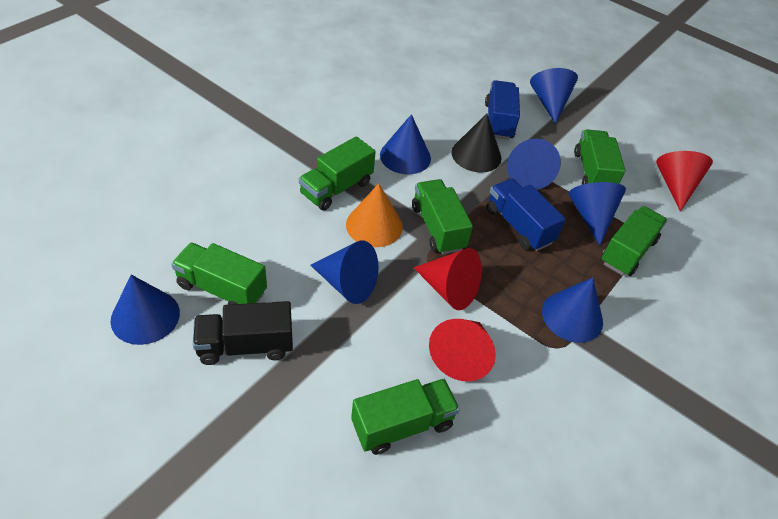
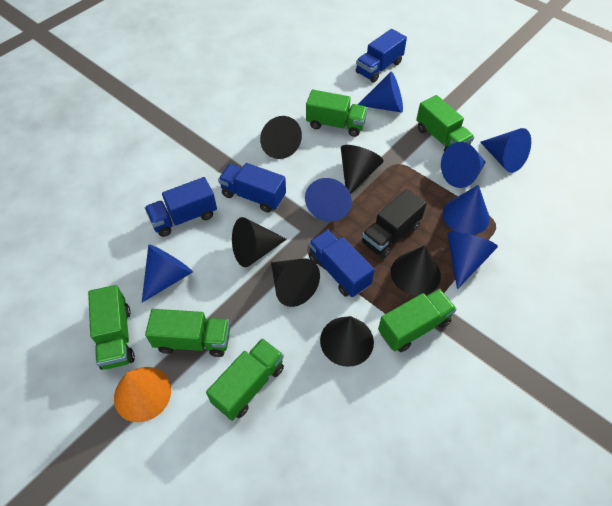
black cone: 1 -> 6
blue truck: 2 -> 4
red cone: 3 -> 0

